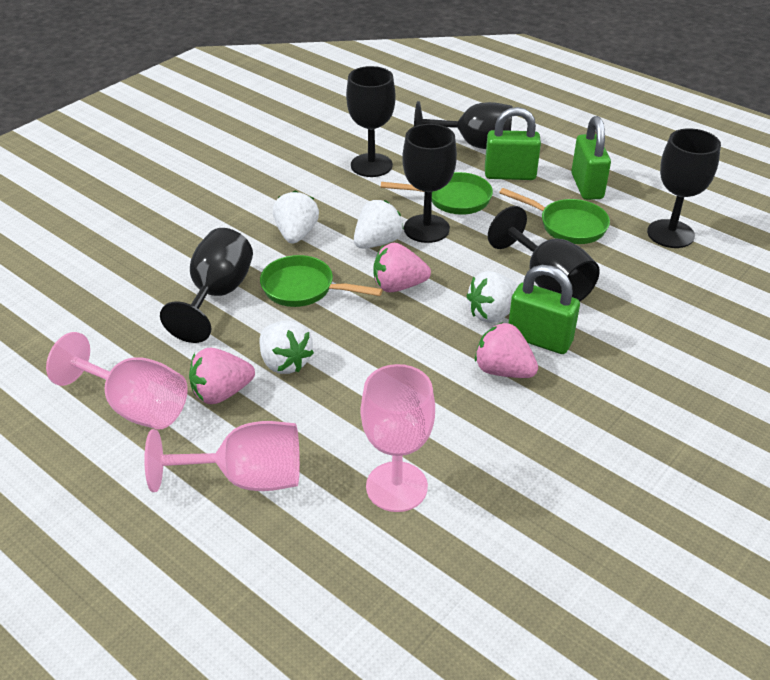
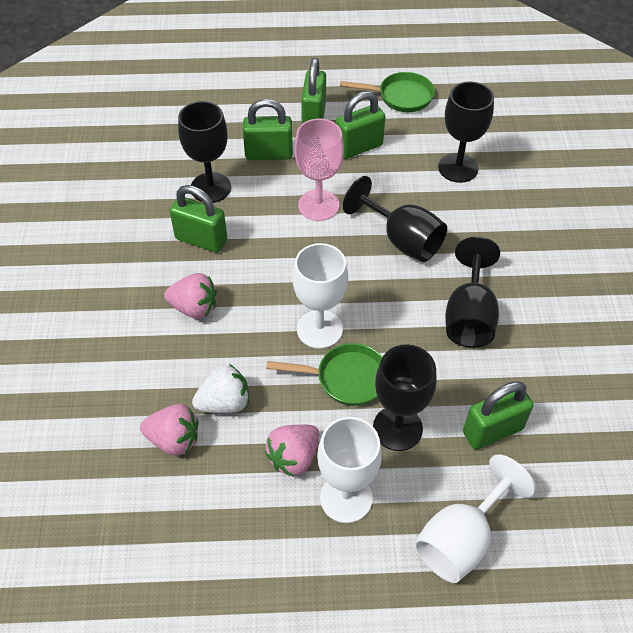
black goblet: 6 -> 5
green padlock: 3 -> 5
green pan: 3 -> 2
pink goblet: 3 -> 1
white goblet: 0 -> 3
white strawberry: 4 -> 1

